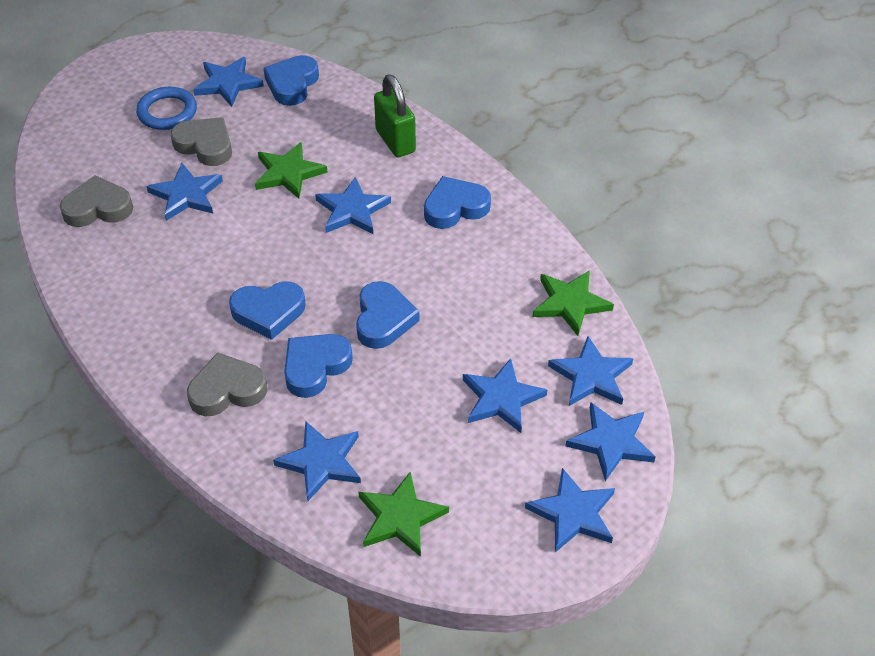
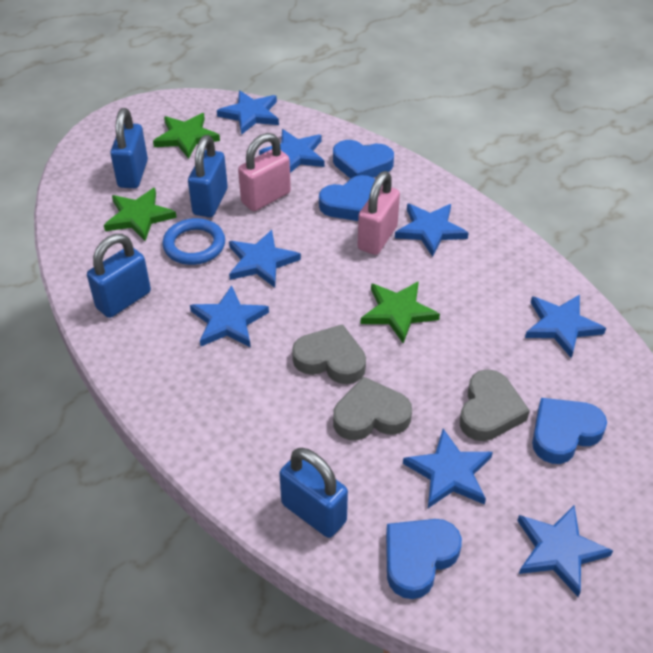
blue heart: 5 -> 4
blue padlock: 0 -> 4
green padlock: 1 -> 0
pink padlock: 0 -> 2

